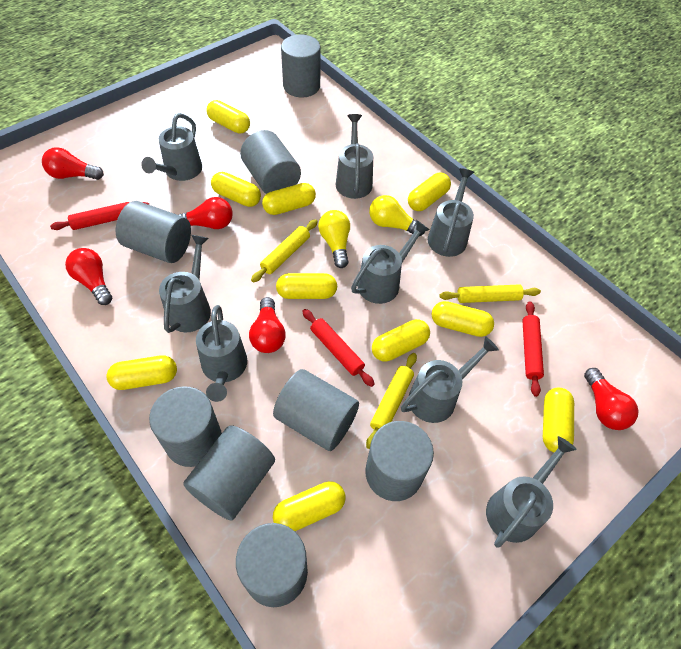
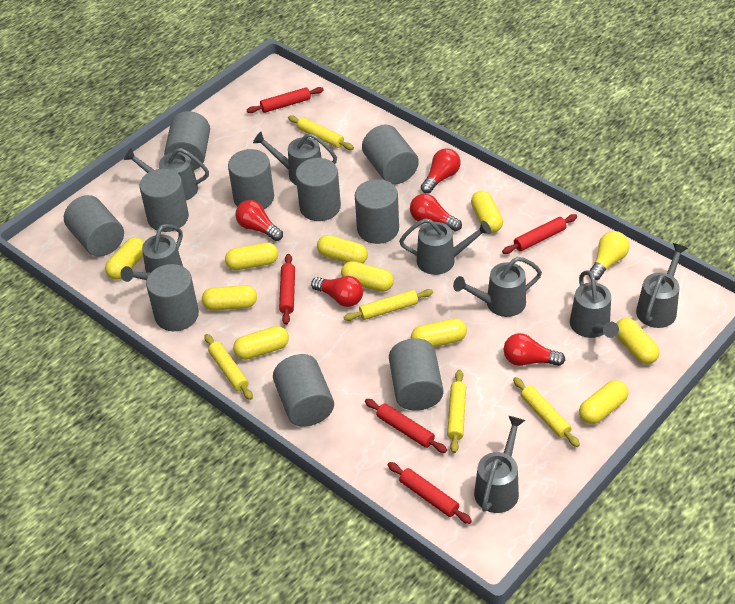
grey cylinder: 8 -> 10
red rolling pin: 3 -> 5
yellow light bulb: 2 -> 1
yellow rolling pin: 3 -> 5

